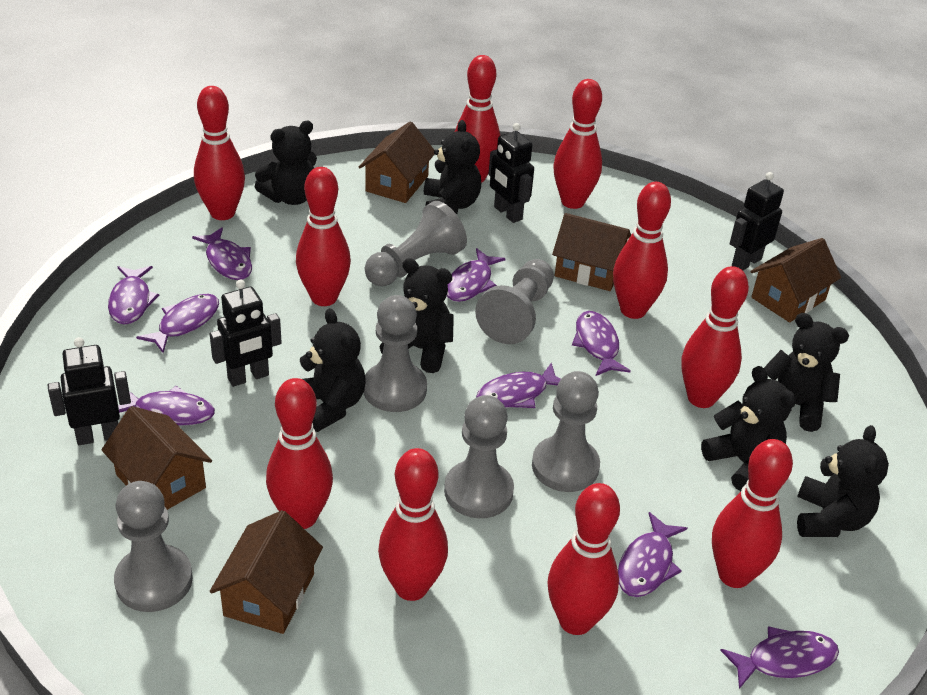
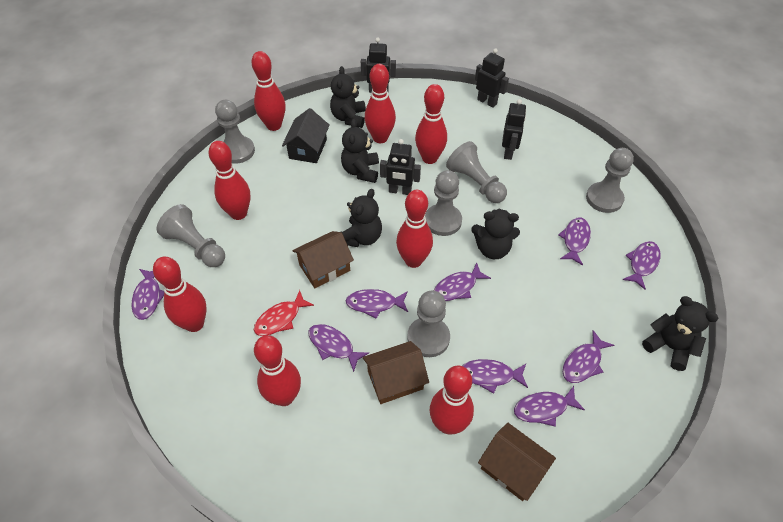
black house: 0 -> 1
black teddy bear: 7 -> 5
brown house: 5 -> 3
red bowling pin: 10 -> 8
red fish: 0 -> 1

